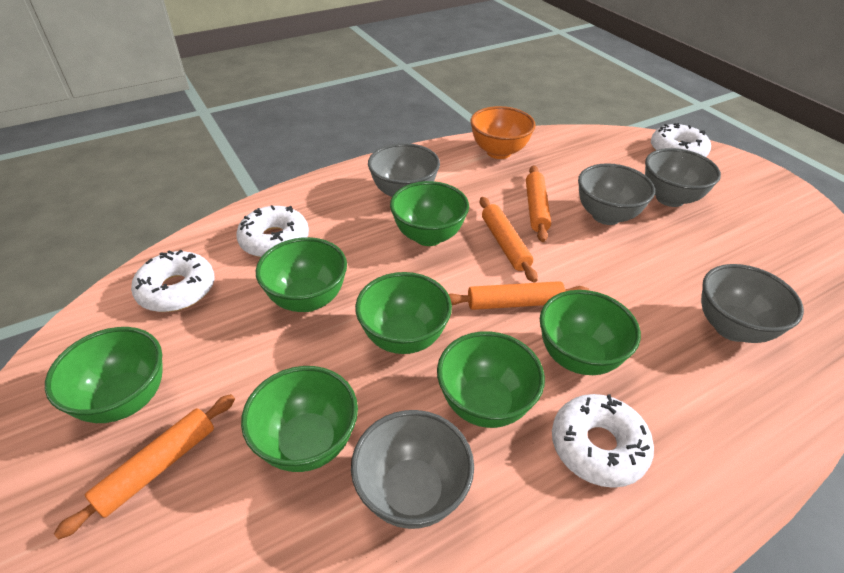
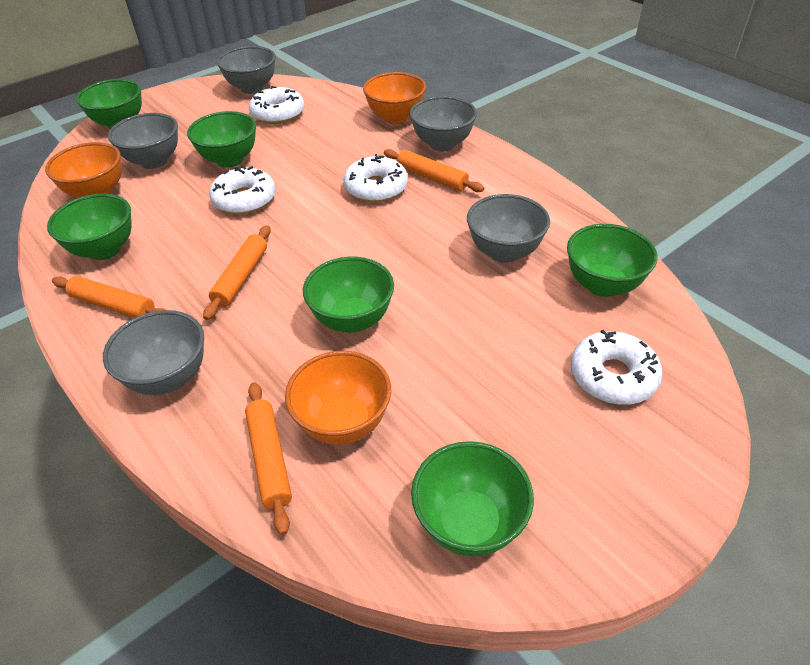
green bowl: 7 -> 6
orange bowl: 1 -> 3

